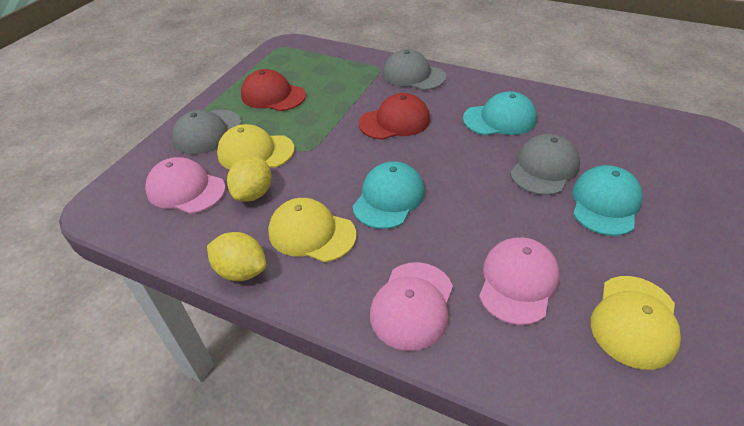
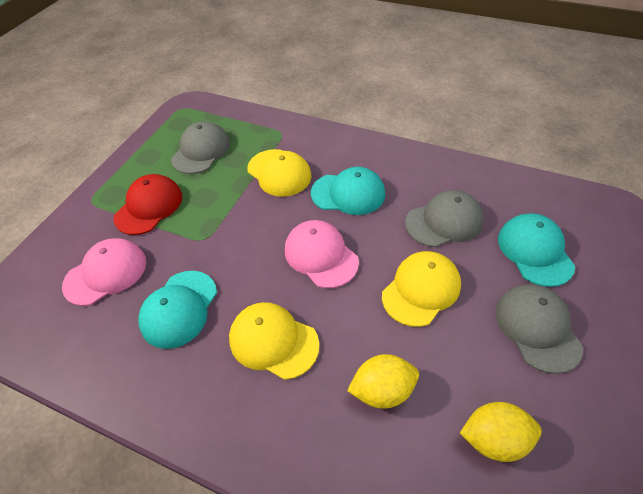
pink cap: 3 -> 2
red cap: 2 -> 1

